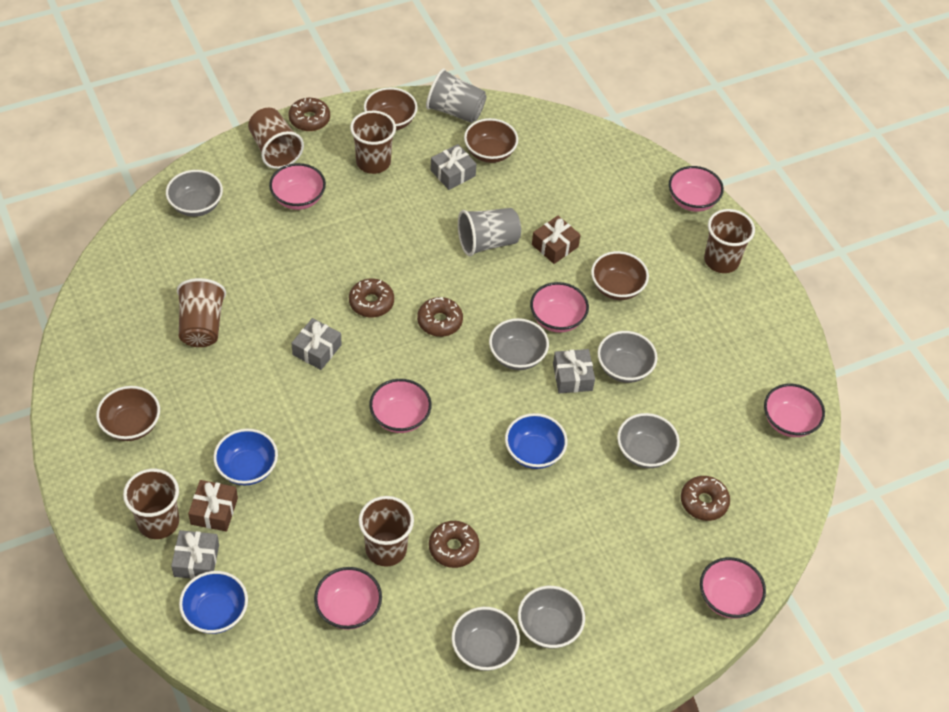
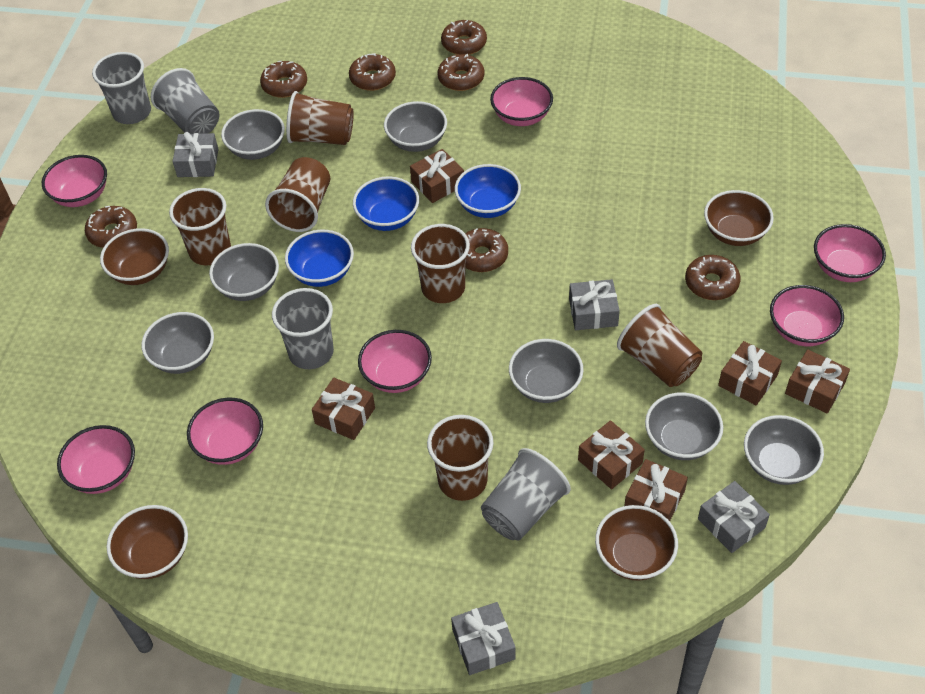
brown donut: 5 -> 7
brown gift: 2 -> 6
grey bowl: 6 -> 7
grey cup: 2 -> 4

